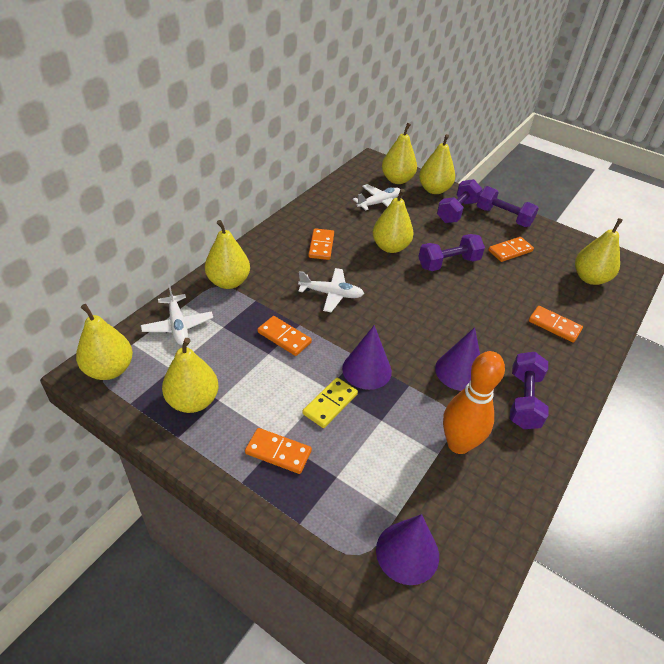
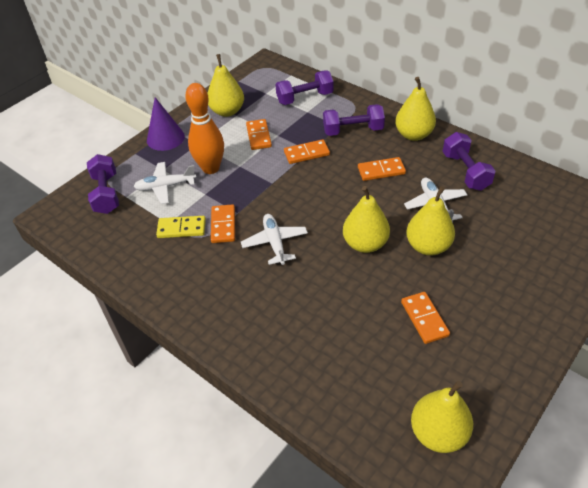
purple cone: 3 -> 1
yellow pear: 7 -> 5

